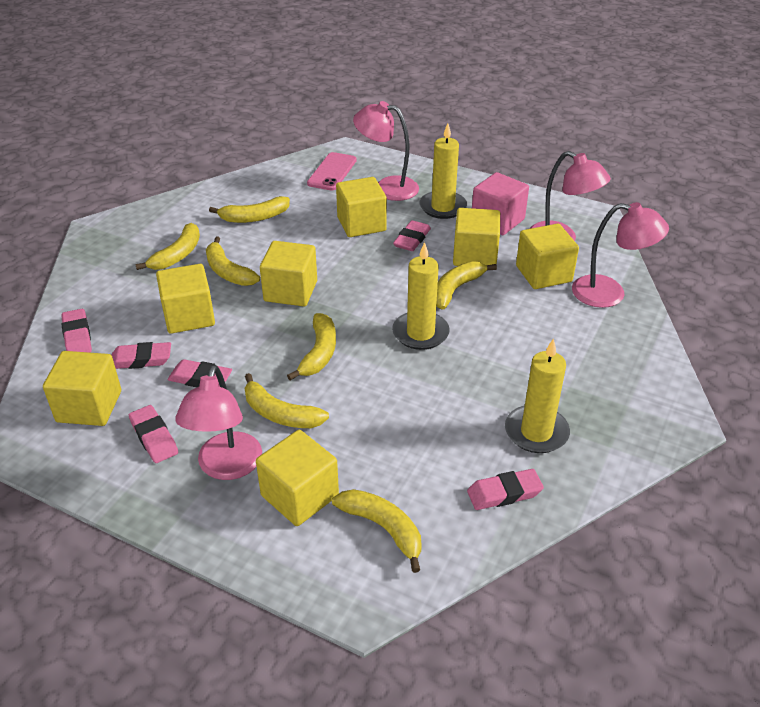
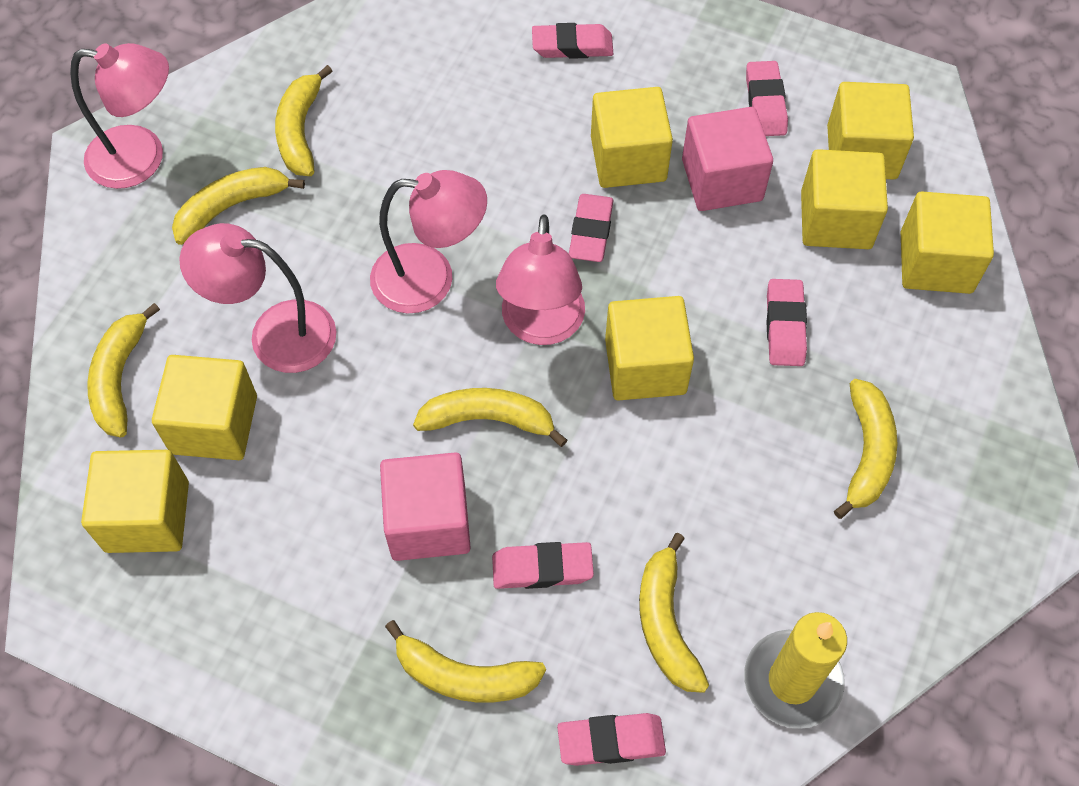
pink cube: 1 -> 2
pink phone: 1 -> 0
yellow candle: 3 -> 1

